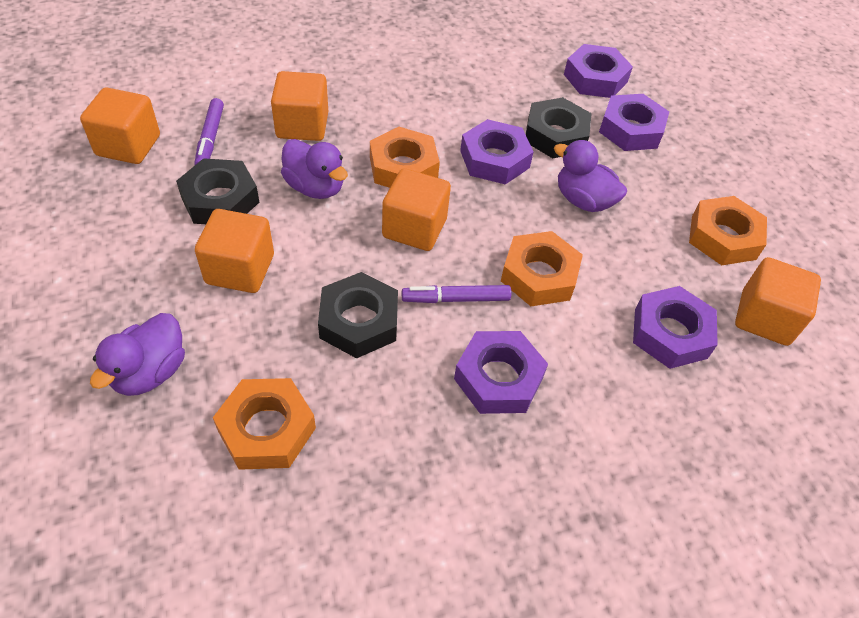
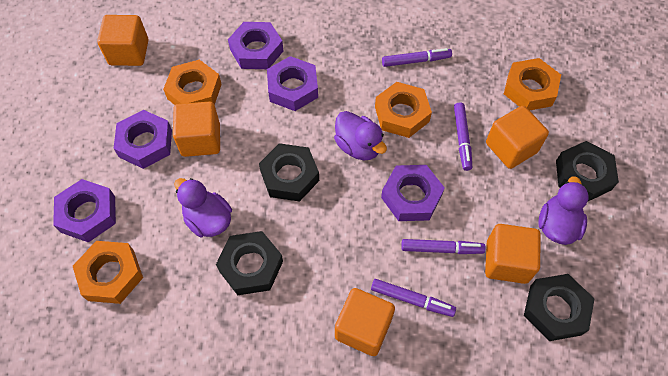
black nut: 3 -> 4
purple marker: 2 -> 4

